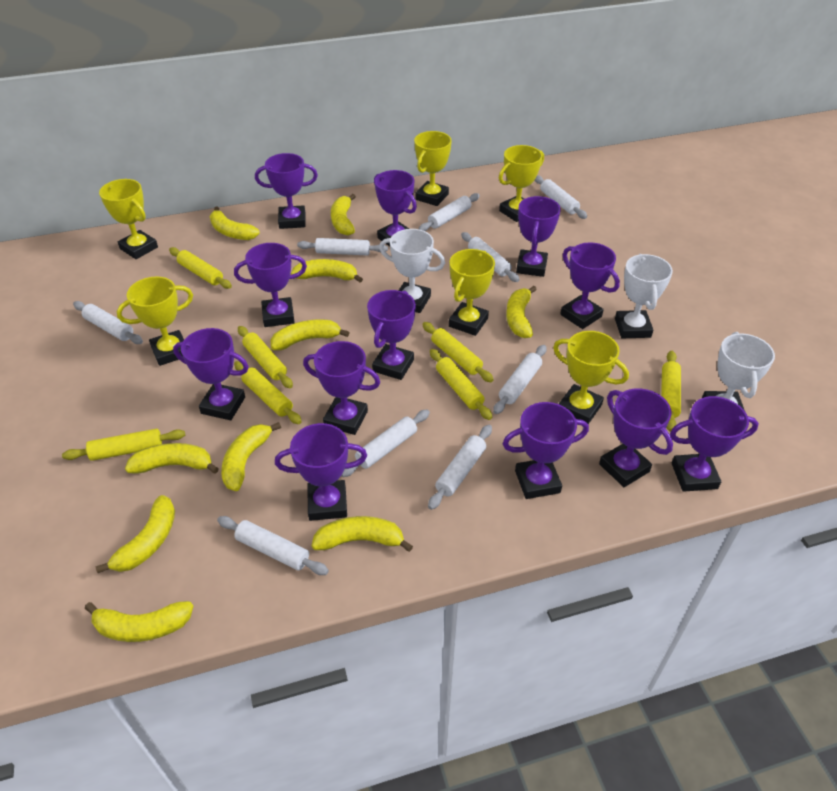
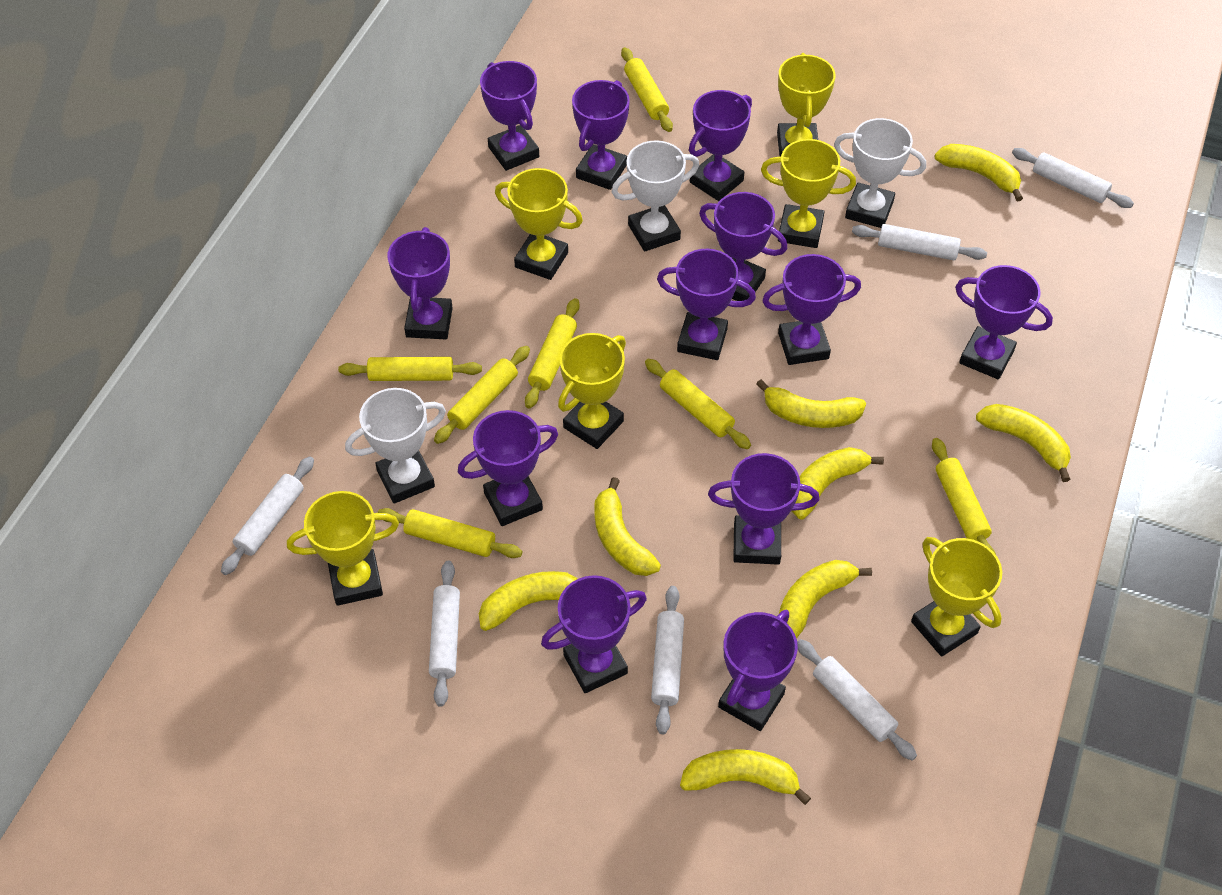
white rolling pin: 9 -> 6
yellow banana: 10 -> 8

